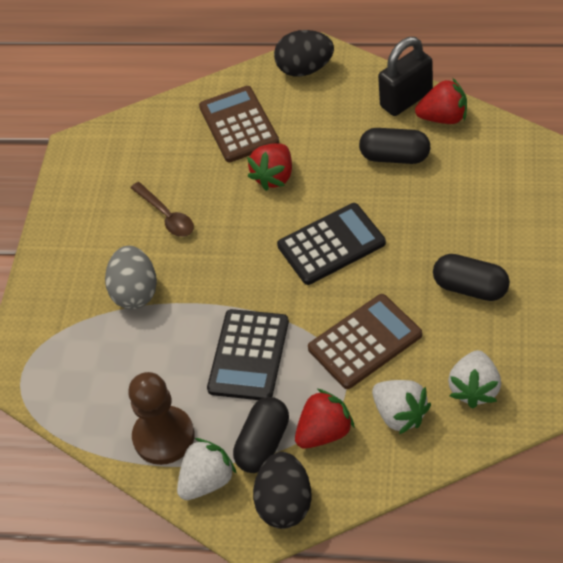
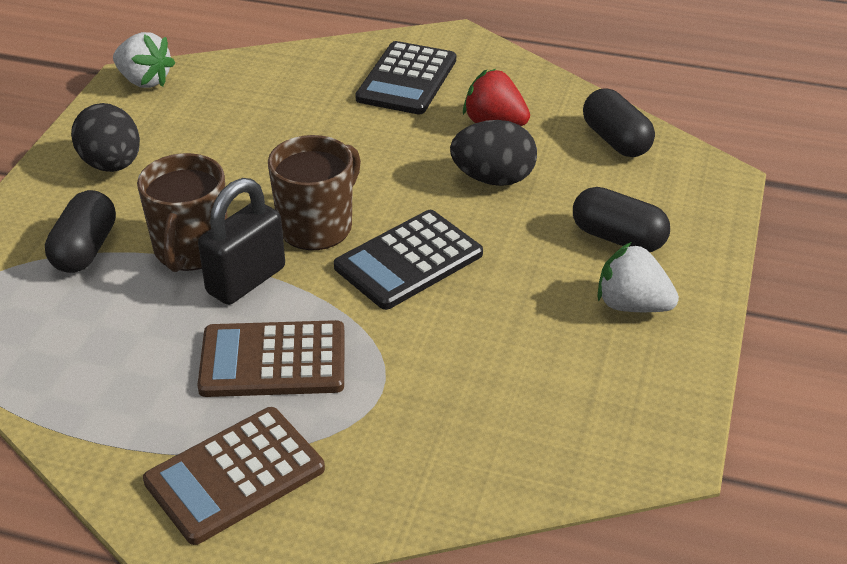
brown mug: 0 -> 2
brown pawn: 1 -> 0
brown spoon: 1 -> 0
grey egg: 1 -> 0
red strawberry: 3 -> 1
white strawberry: 3 -> 2

